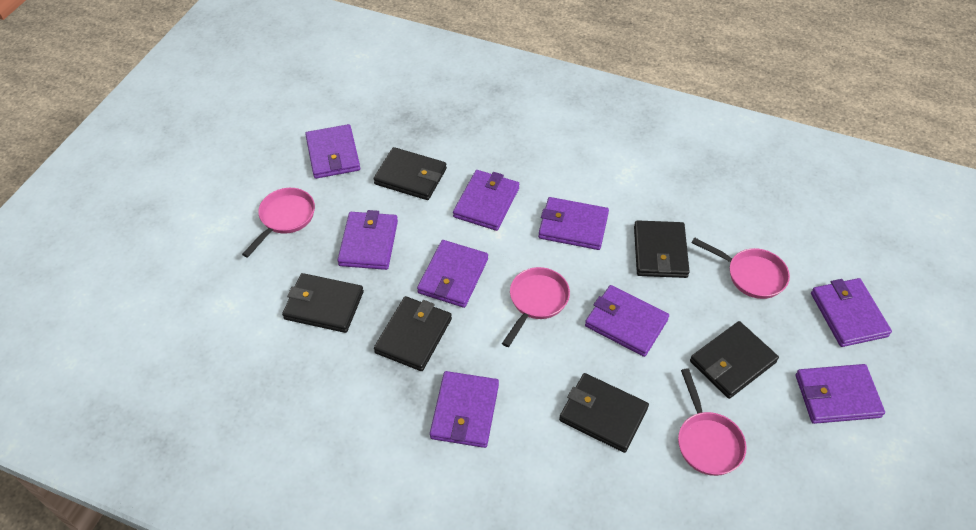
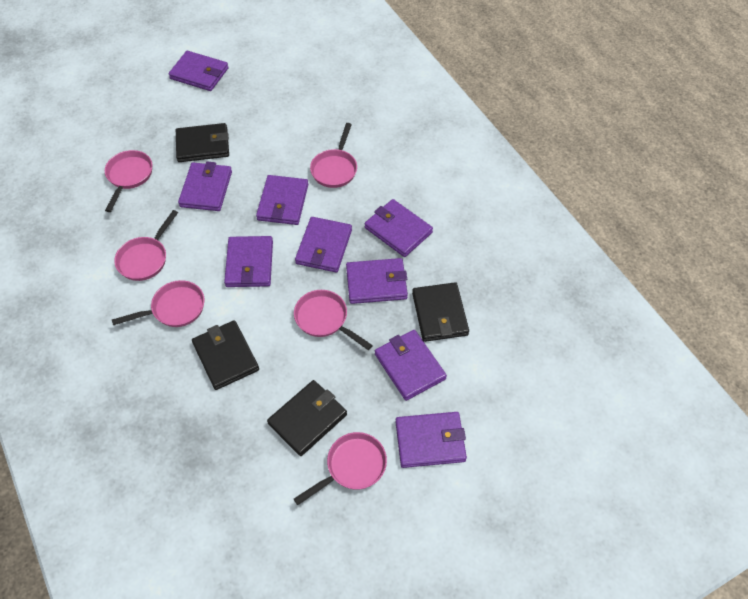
black wallet: 6 -> 4
pink pan: 4 -> 6

